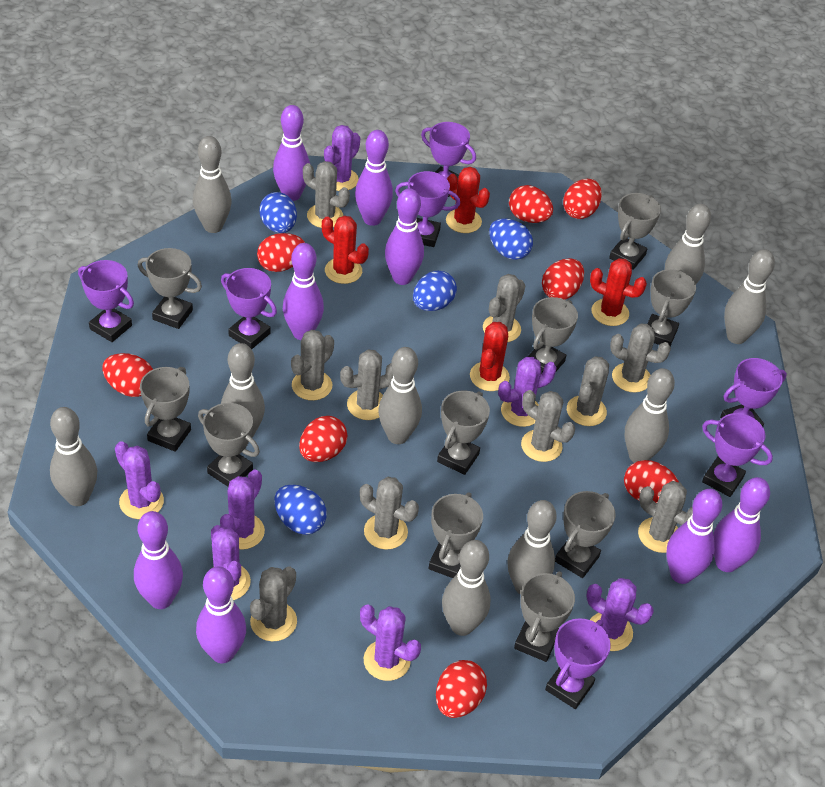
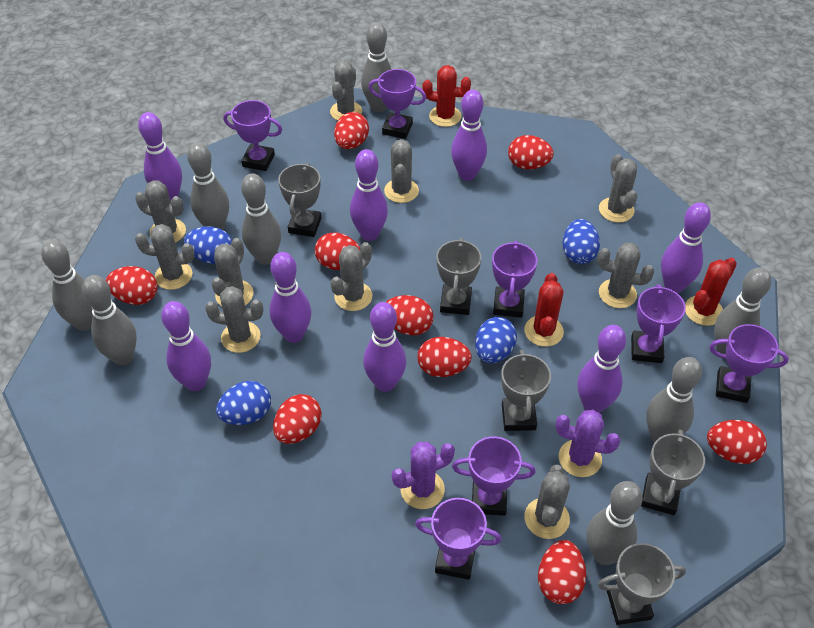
grey bowling pin: 9 -> 8
grey trophy: 10 -> 5
purple cactus: 7 -> 2
red cactus: 4 -> 3
red egg: 8 -> 9

